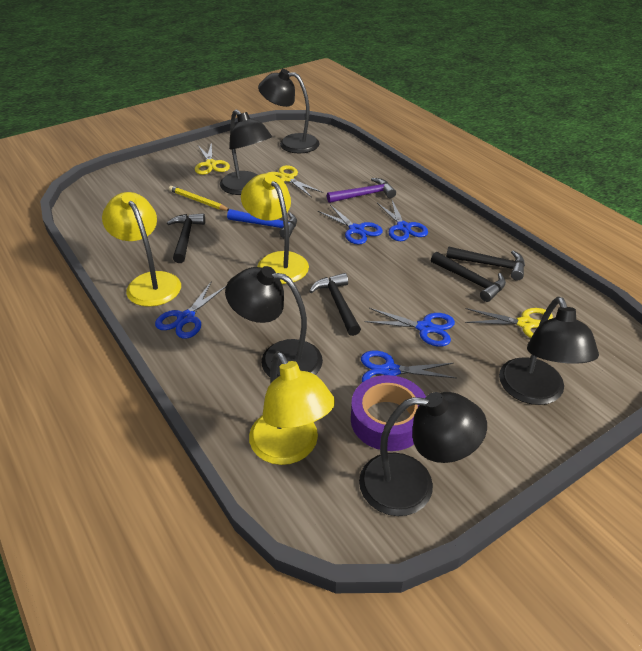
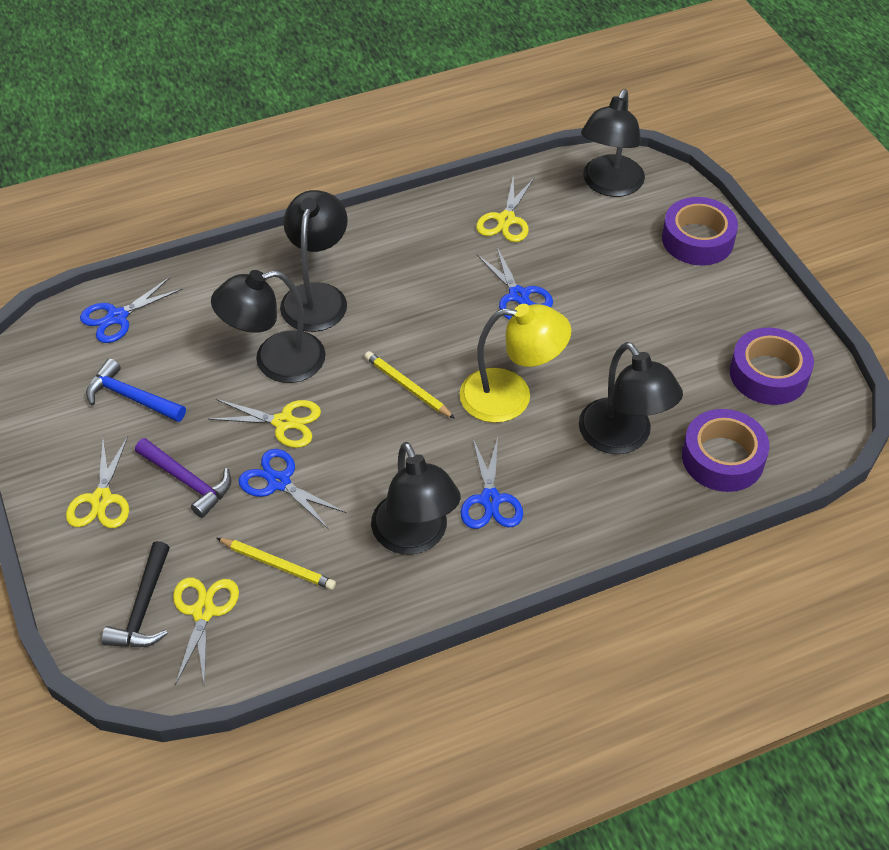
black hammer: 4 -> 1
blue scissors: 5 -> 4
purple tape: 1 -> 3
yellow lamp: 3 -> 1
yellow pencil: 1 -> 2
yellow scissors: 3 -> 4

